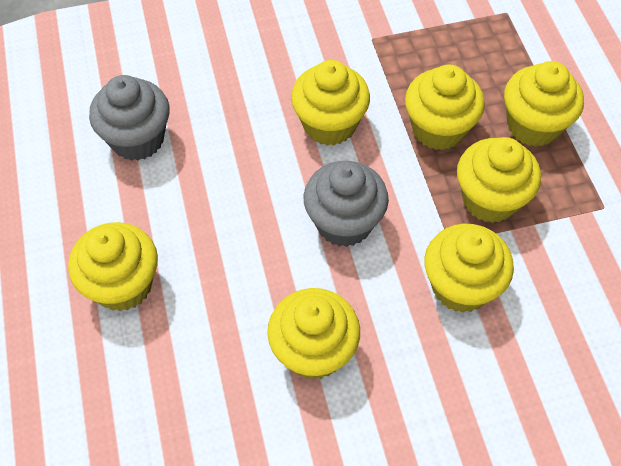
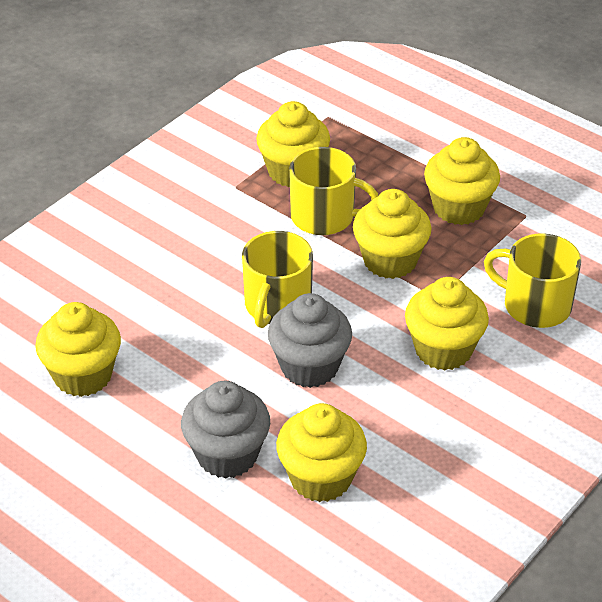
yellow cupcake: 7 -> 6
yellow mug: 0 -> 3

